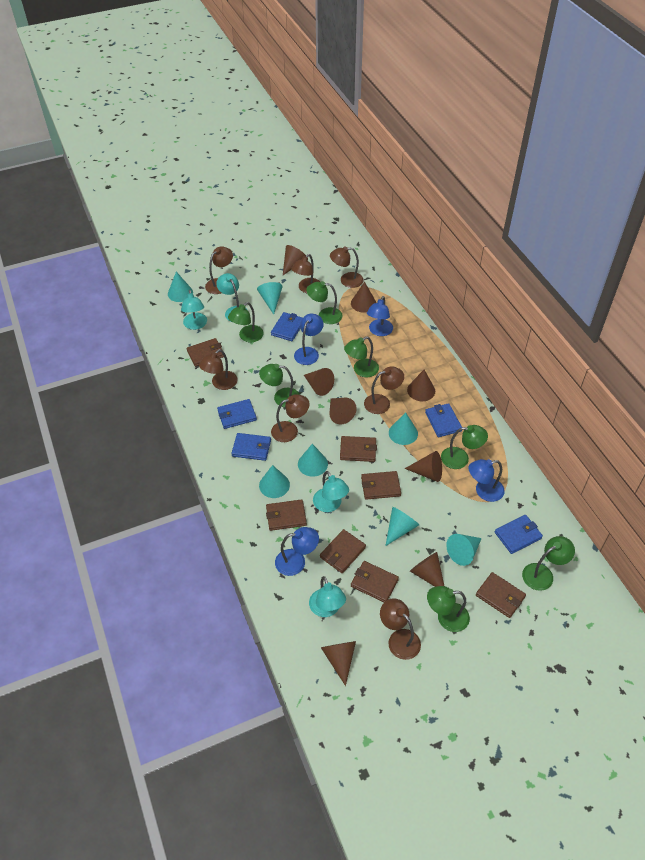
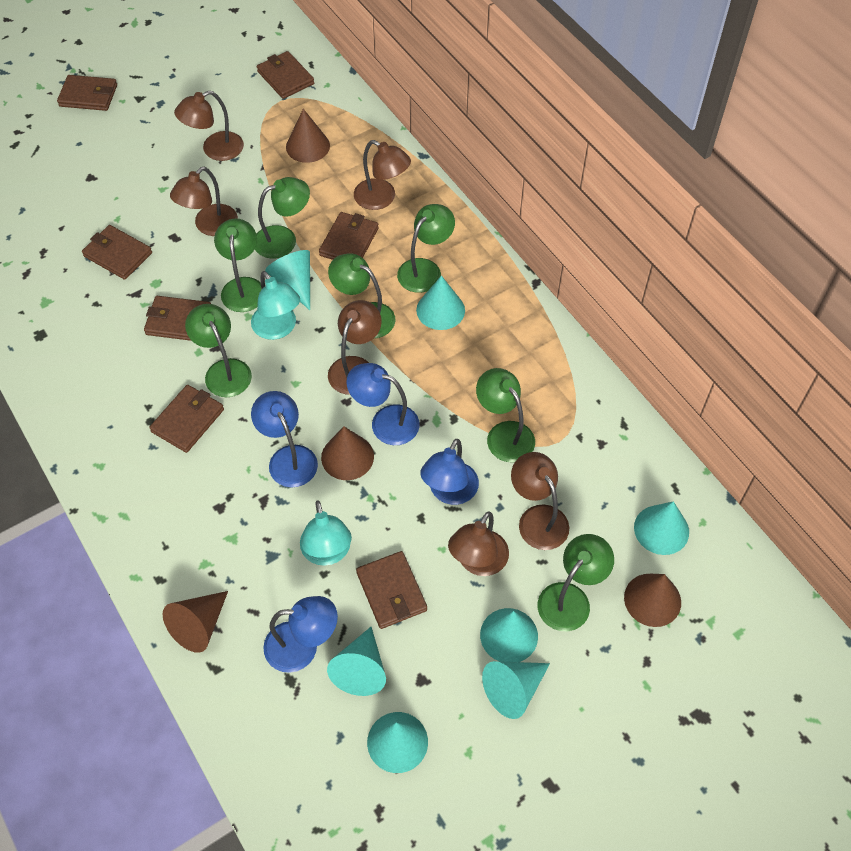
blue wallet: 5 -> 0
brown cone: 8 -> 4
brown lamp: 7 -> 6
turquoise lamp: 4 -> 2

